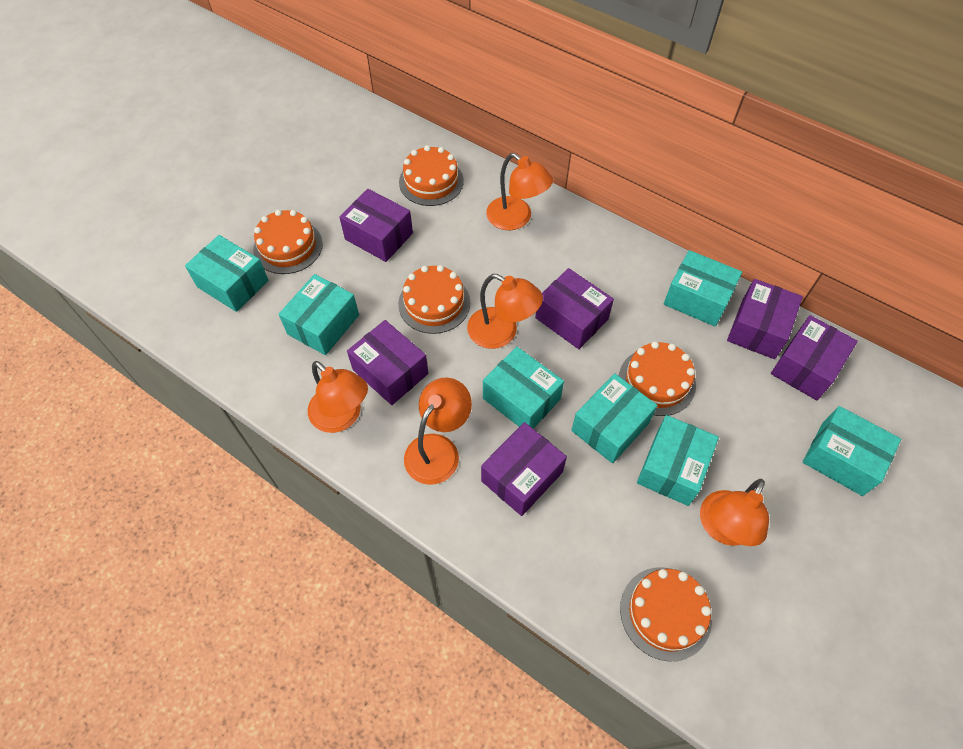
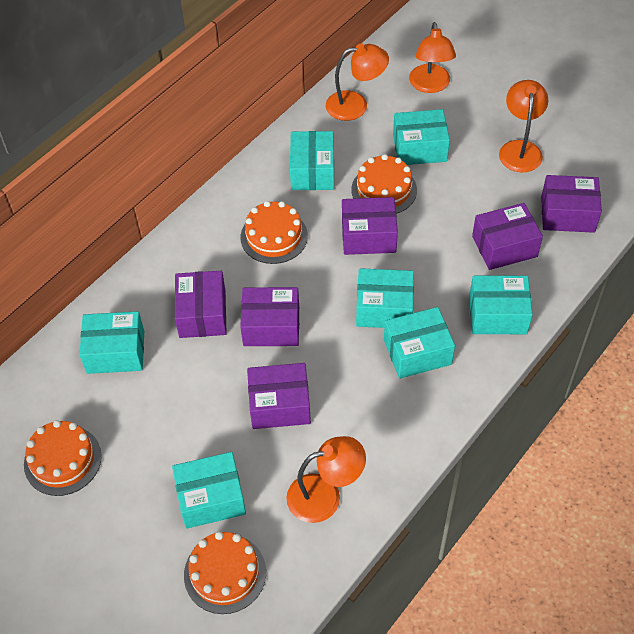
orange cake: 5 -> 4
orange lamp: 5 -> 4

